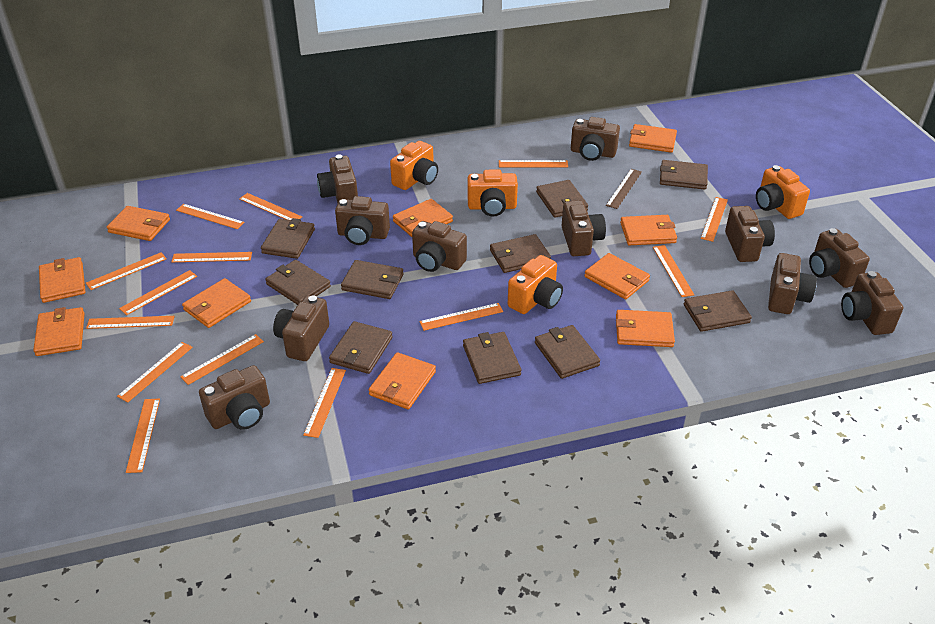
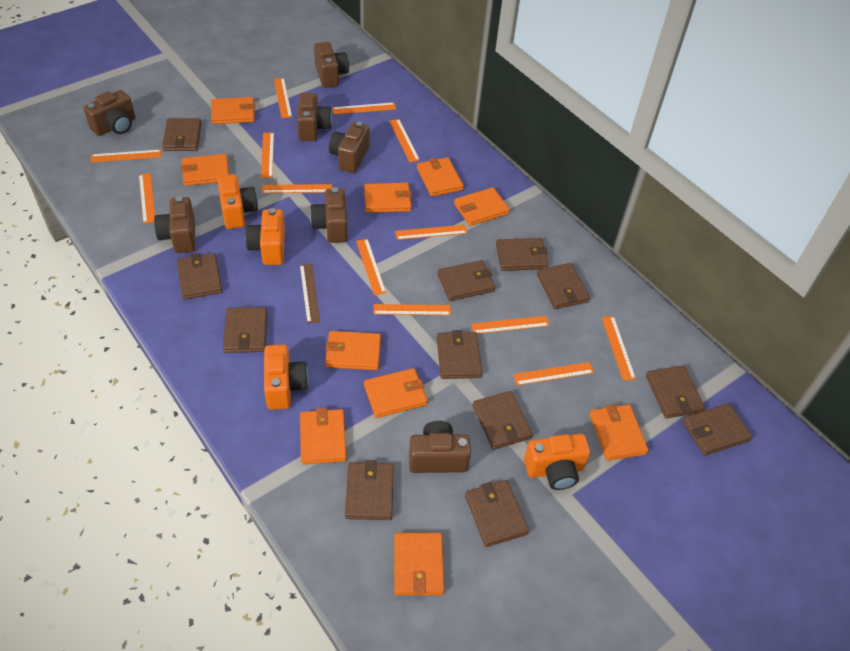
brown camera: 11 -> 7
brown wallet: 10 -> 12
orange ruler: 14 -> 13

